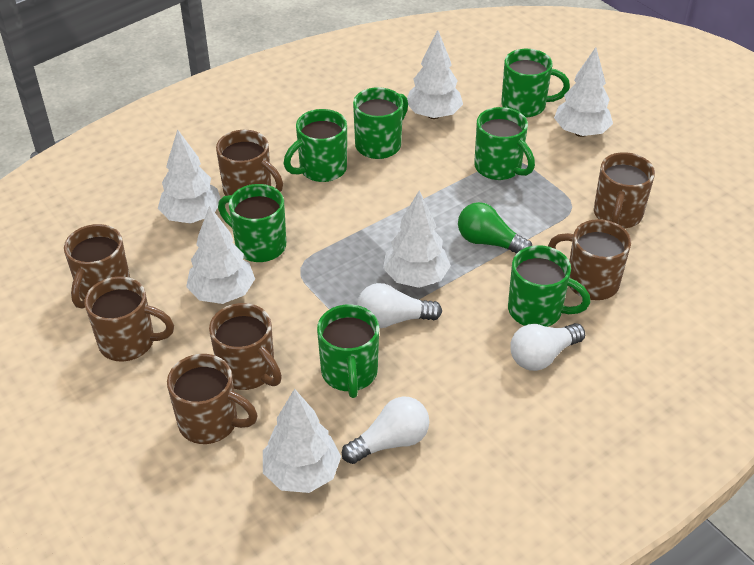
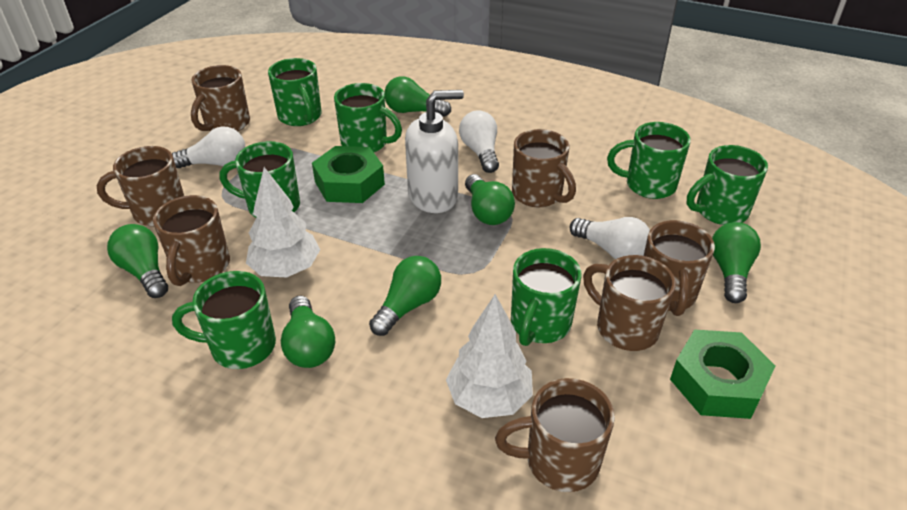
green light bulb: 1 -> 6
green nut: 0 -> 2
white soap dispenser: 0 -> 1
white tree: 6 -> 2

